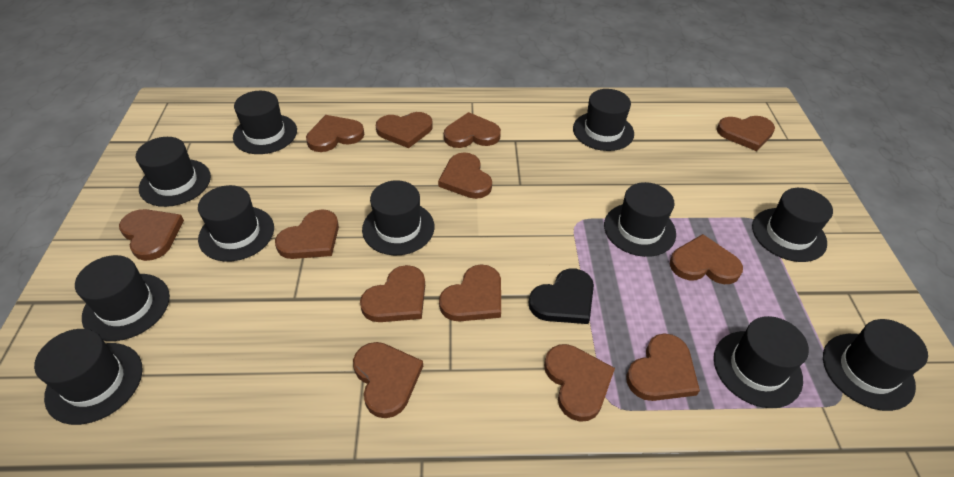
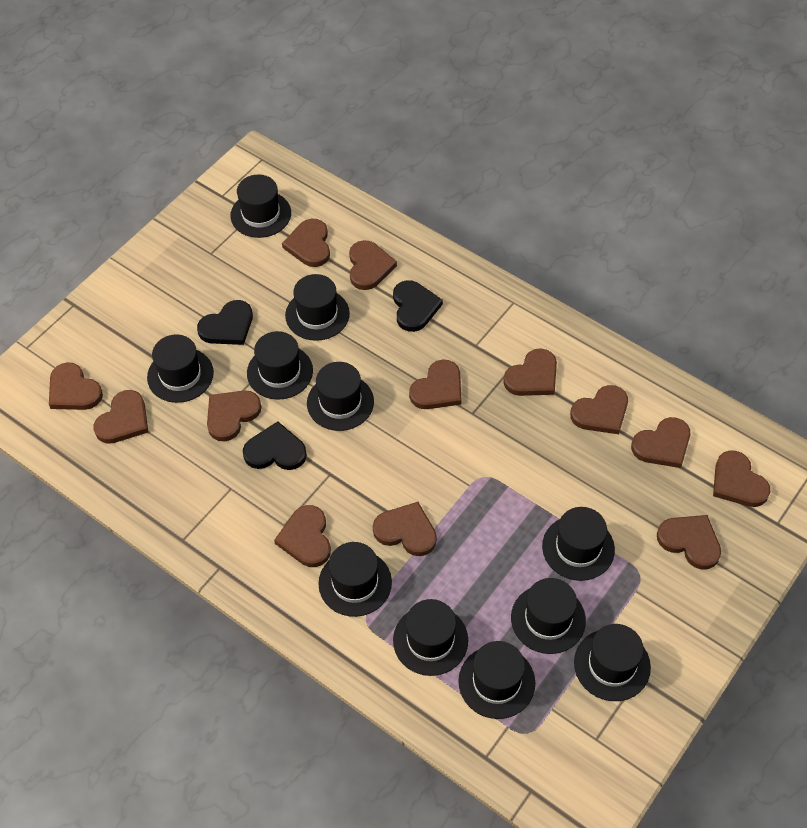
black heart: 1 -> 3

